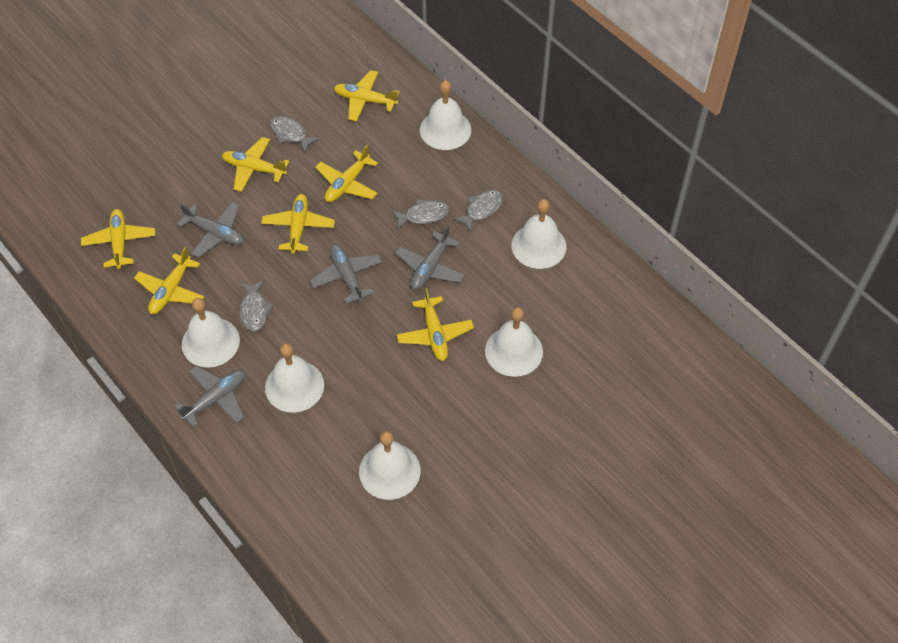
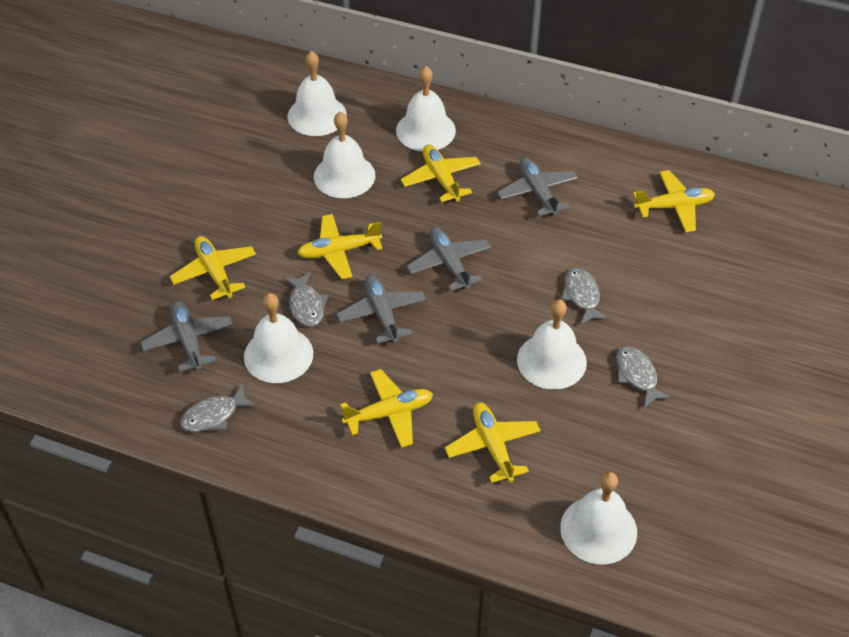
yellow plane: 7 -> 6

